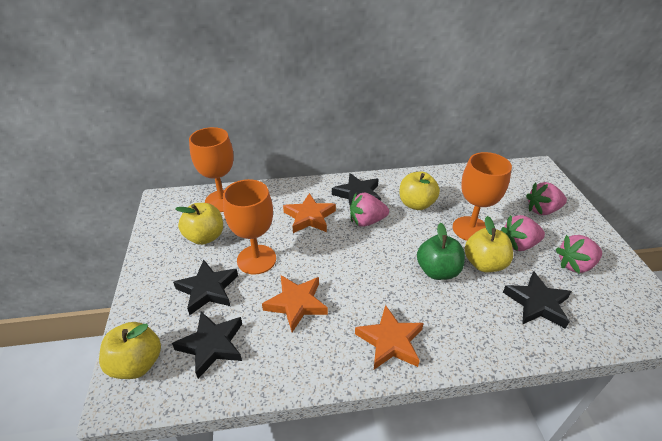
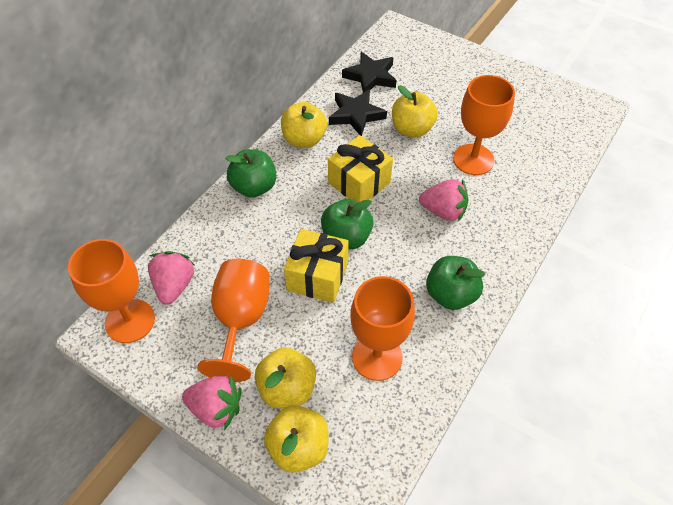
black star: 4 -> 2
green apple: 1 -> 3
orange goblet: 3 -> 4
orange star: 3 -> 0
pink strawberry: 4 -> 3
yellow gift: 0 -> 2

